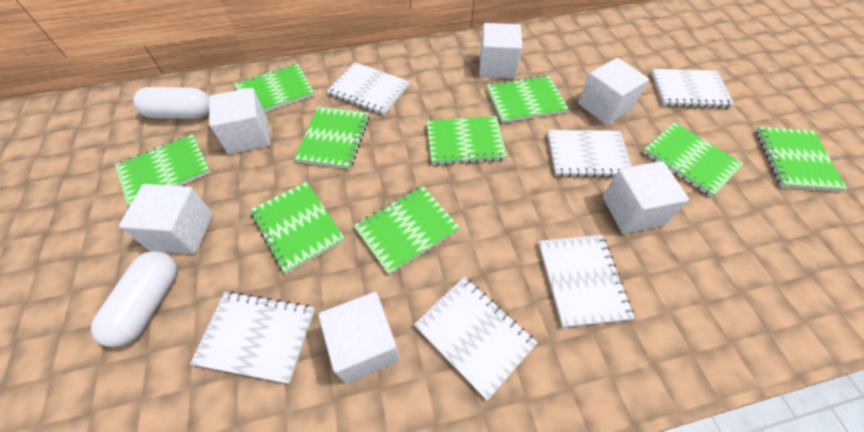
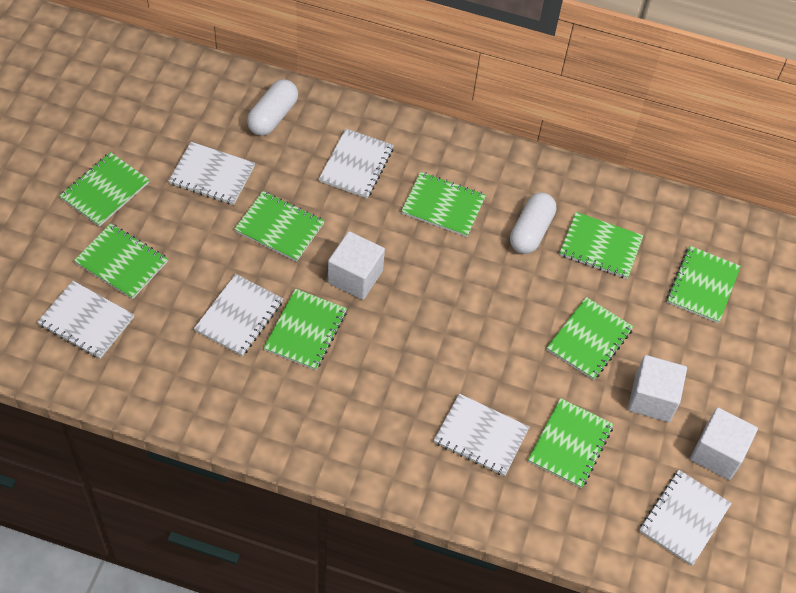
white cube: 6 -> 3

